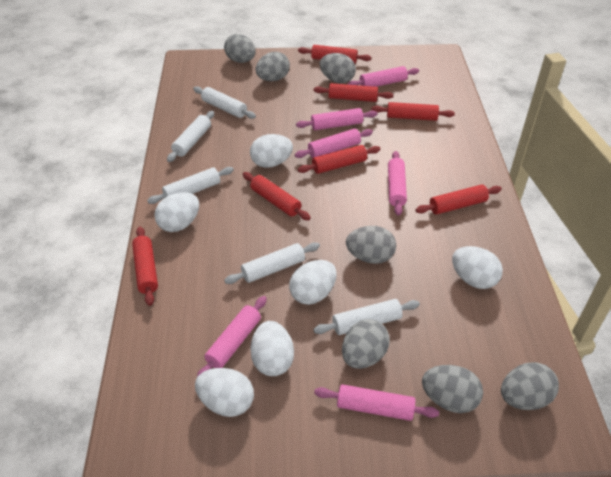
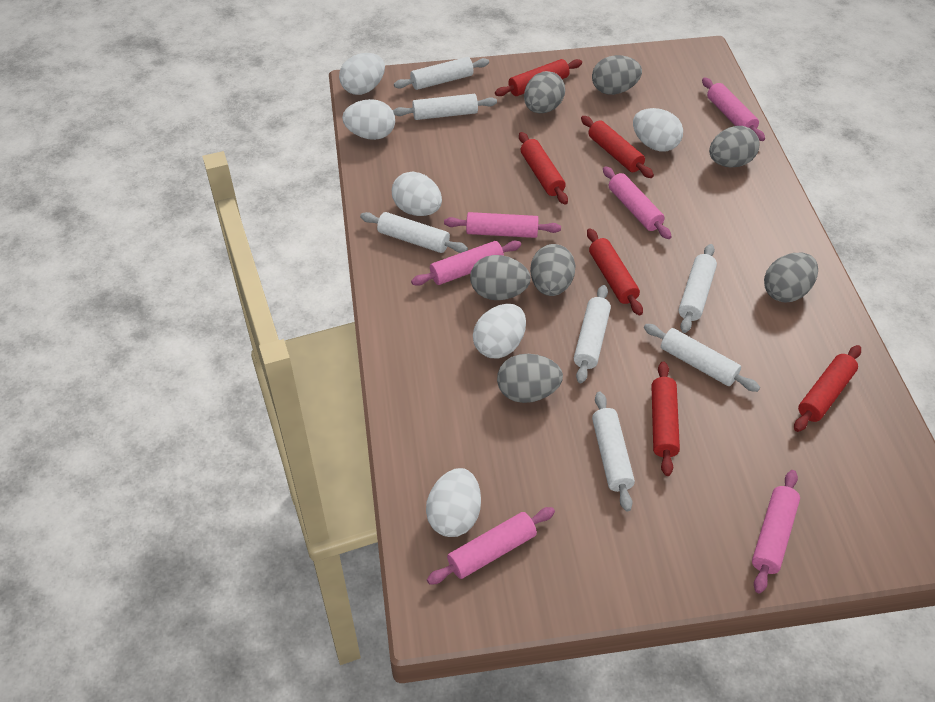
red rolling pin: 7 -> 6
white rolling pin: 5 -> 7

